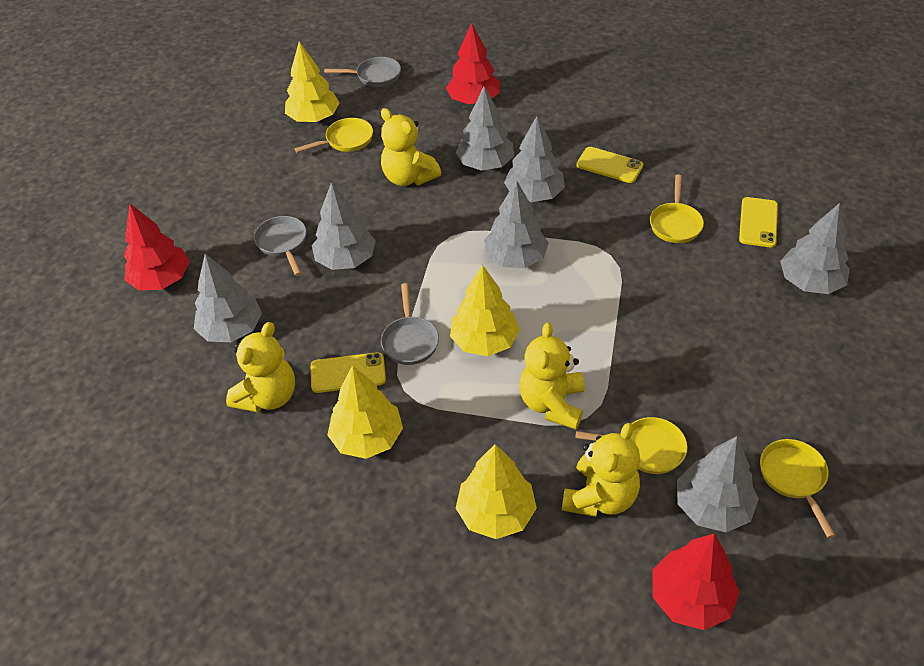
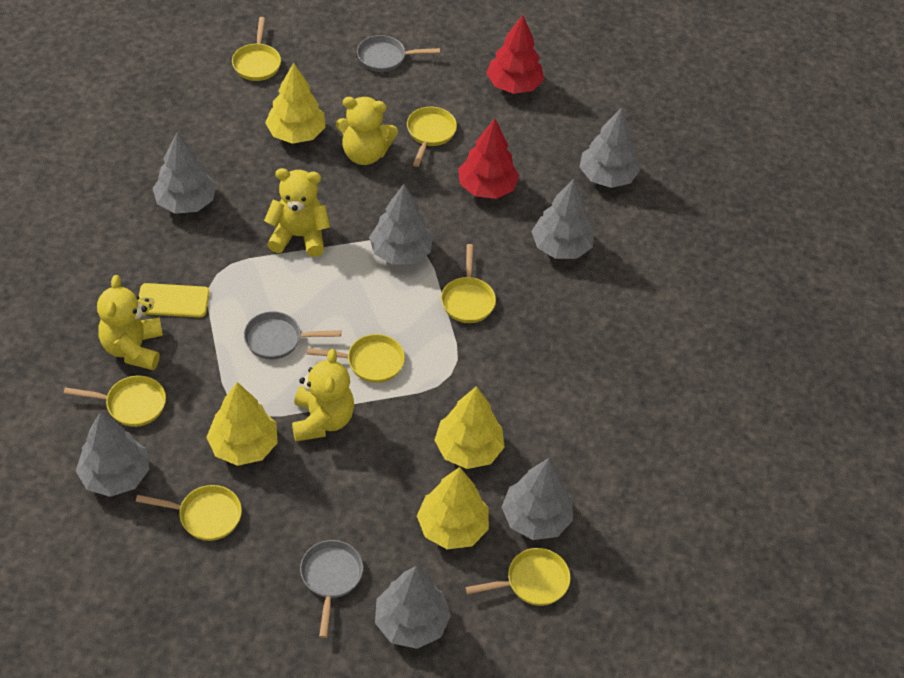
red tree: 3 -> 2
yellow pan: 4 -> 7
yellow phone: 3 -> 1

